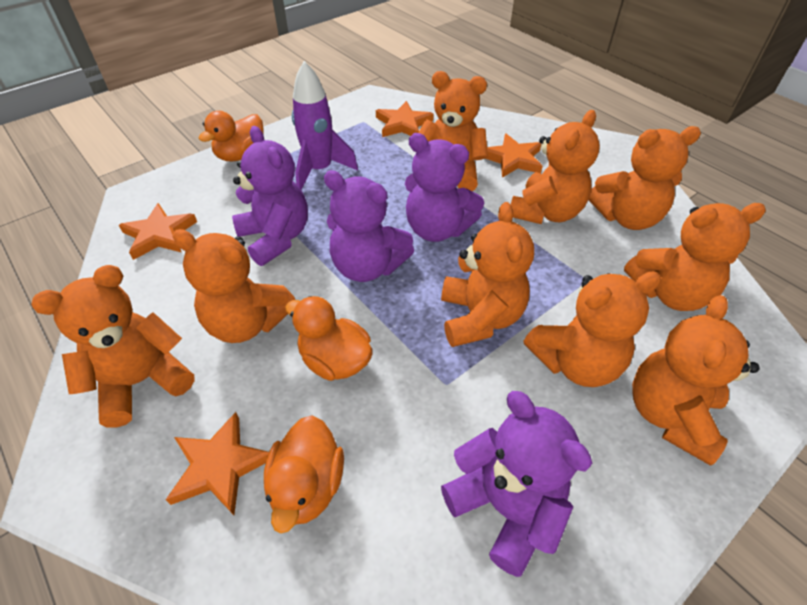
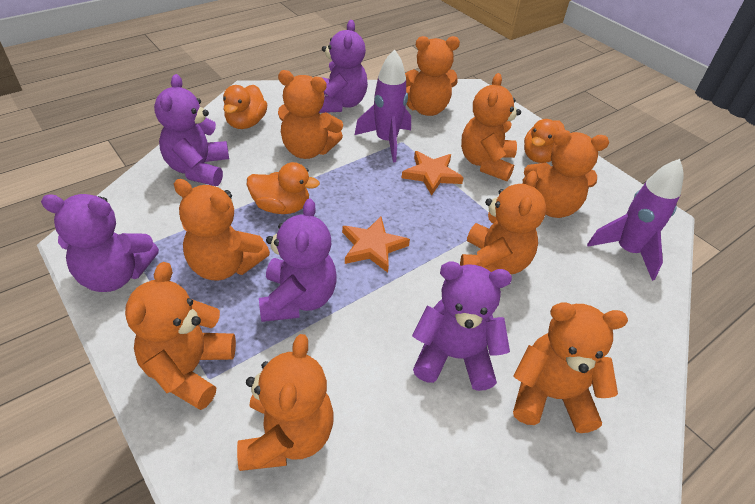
orange star: 4 -> 2
purple rocket: 1 -> 2
purple teddy bear: 4 -> 5

